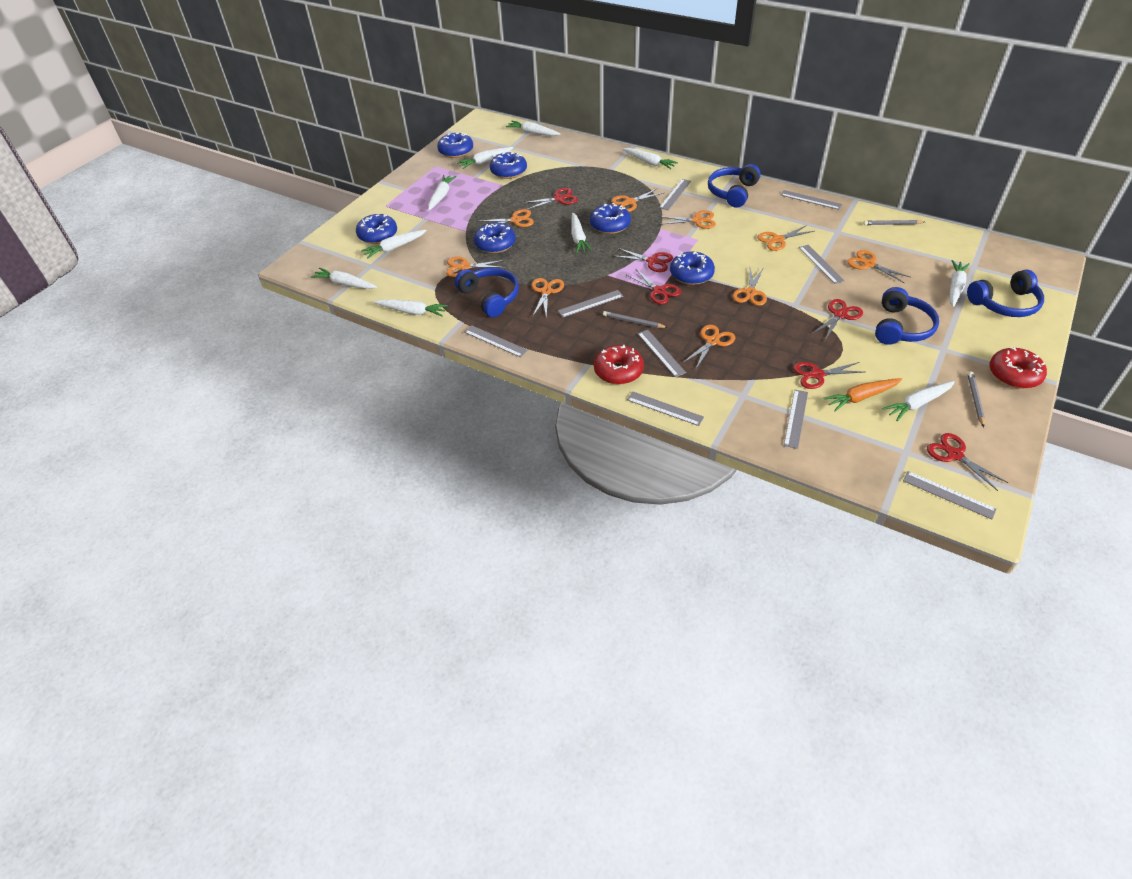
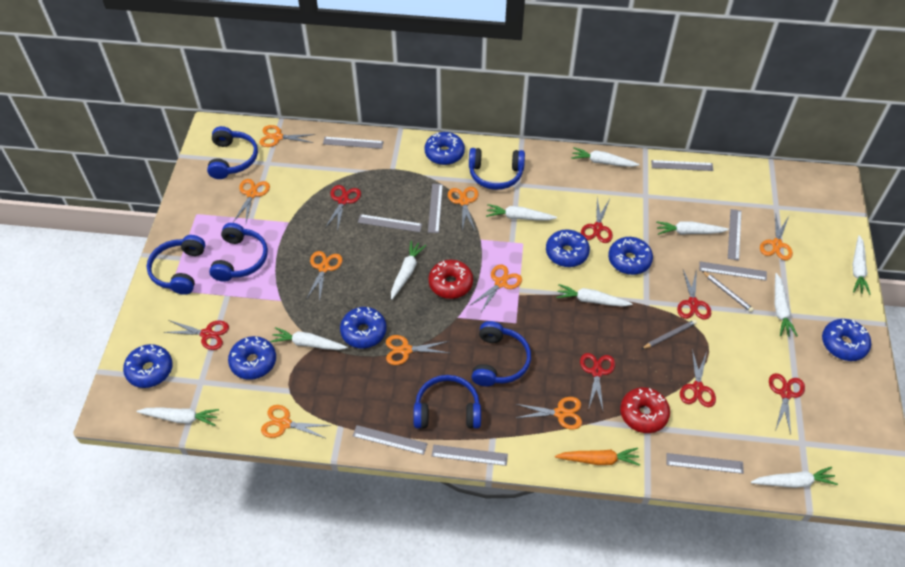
blue donut: 6 -> 7
blue headphones: 4 -> 6
grey pencil: 3 -> 2
red scissors: 6 -> 7

